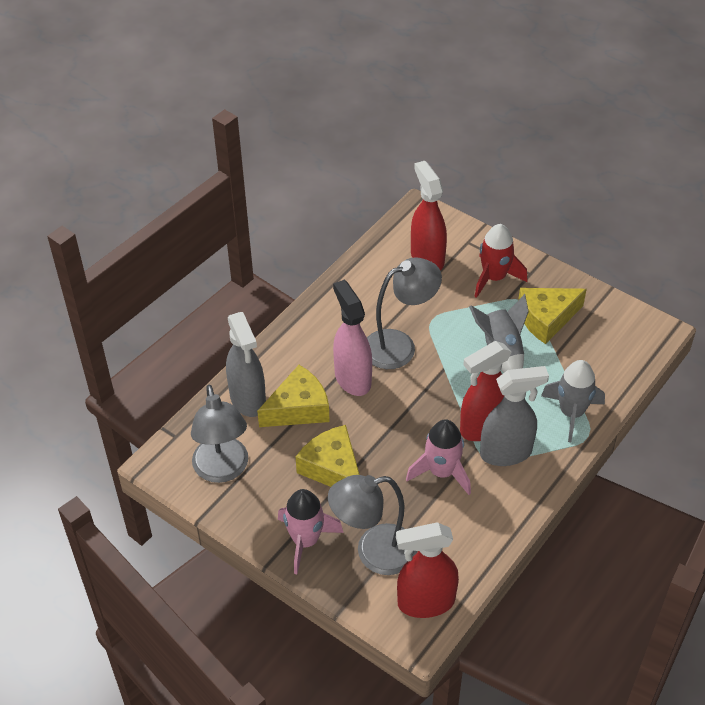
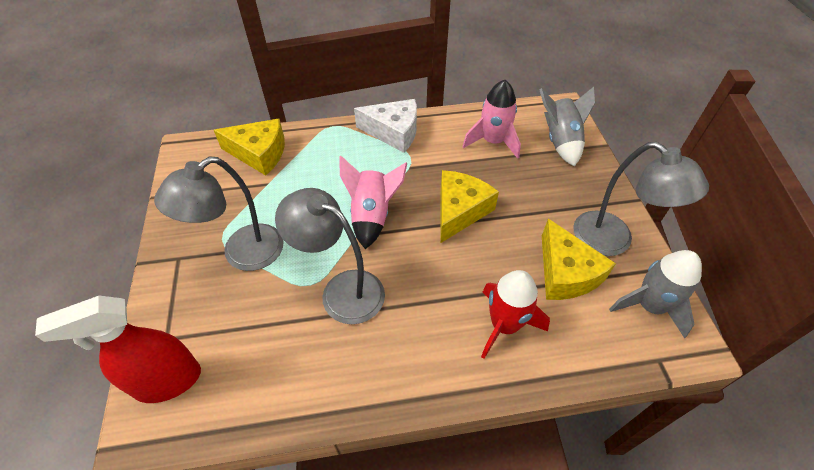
grey spray bottle: 2 -> 0
pink spray bottle: 1 -> 0
red spray bottle: 3 -> 1
white cheese: 0 -> 1

